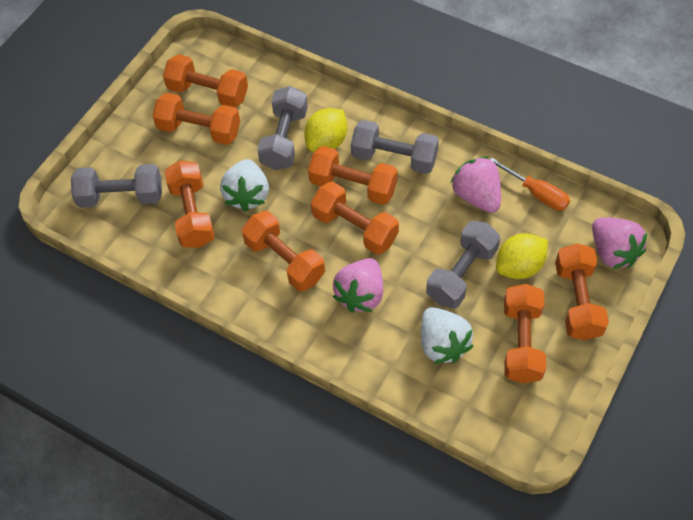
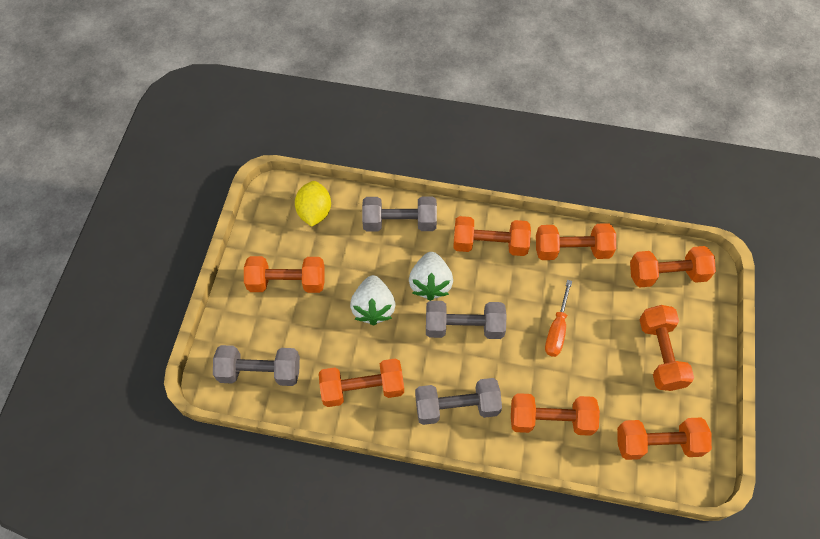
pink strawberry: 3 -> 0
yellow lemon: 2 -> 1

